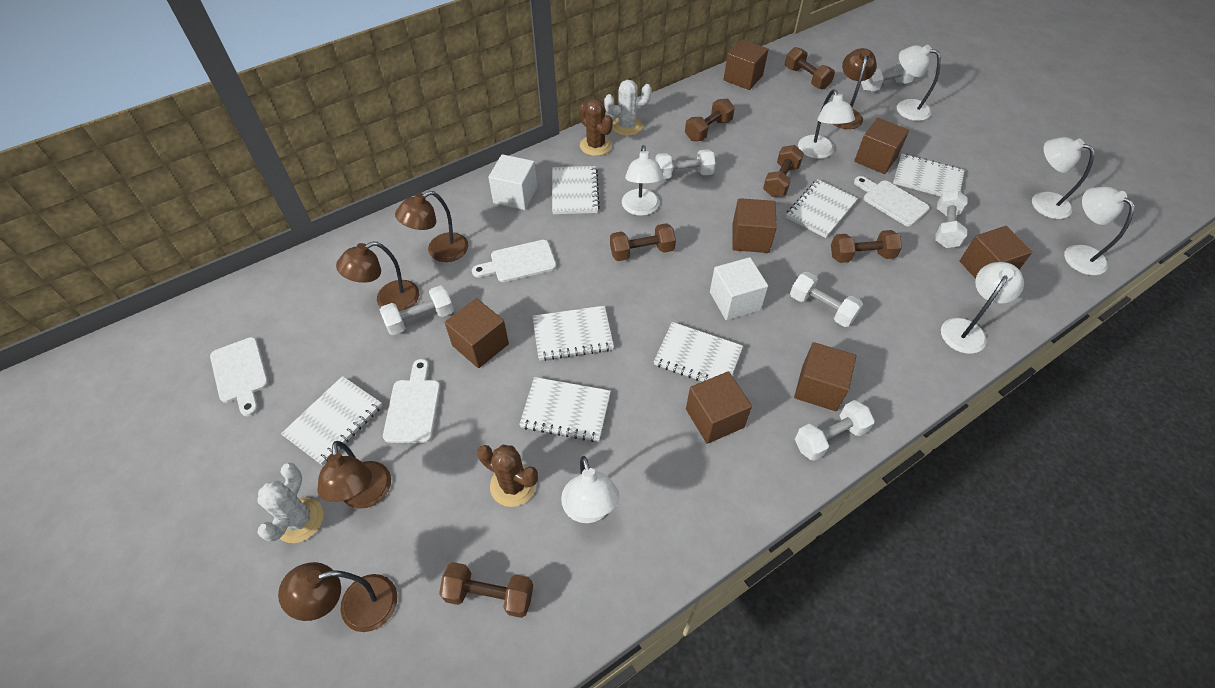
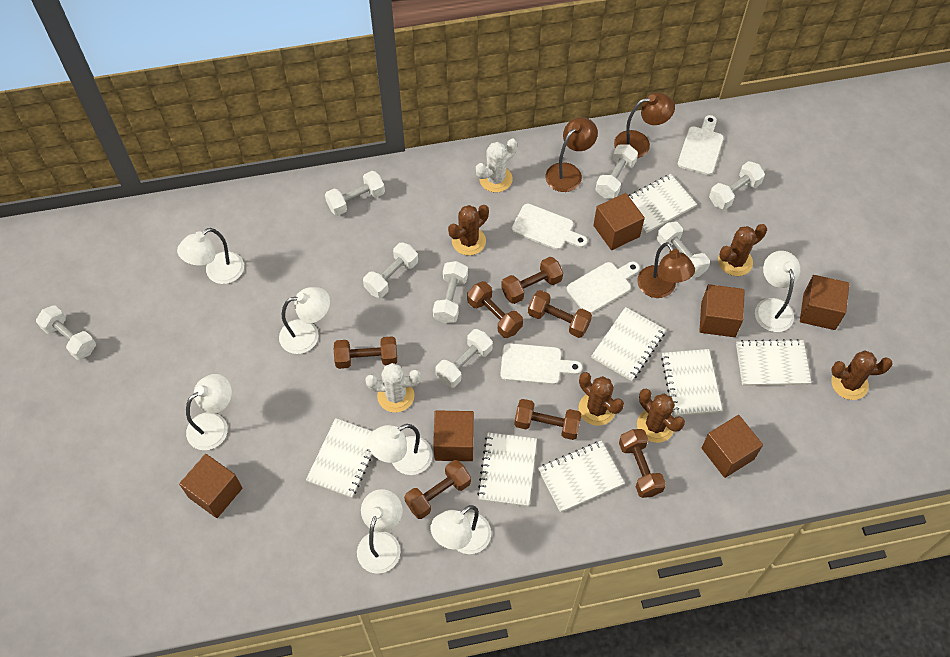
brown cactus: 2 -> 5
brown cube: 7 -> 6
brown dumbbell: 6 -> 7
brown lamp: 5 -> 3
white cube: 2 -> 0
white dumbbell: 6 -> 8

